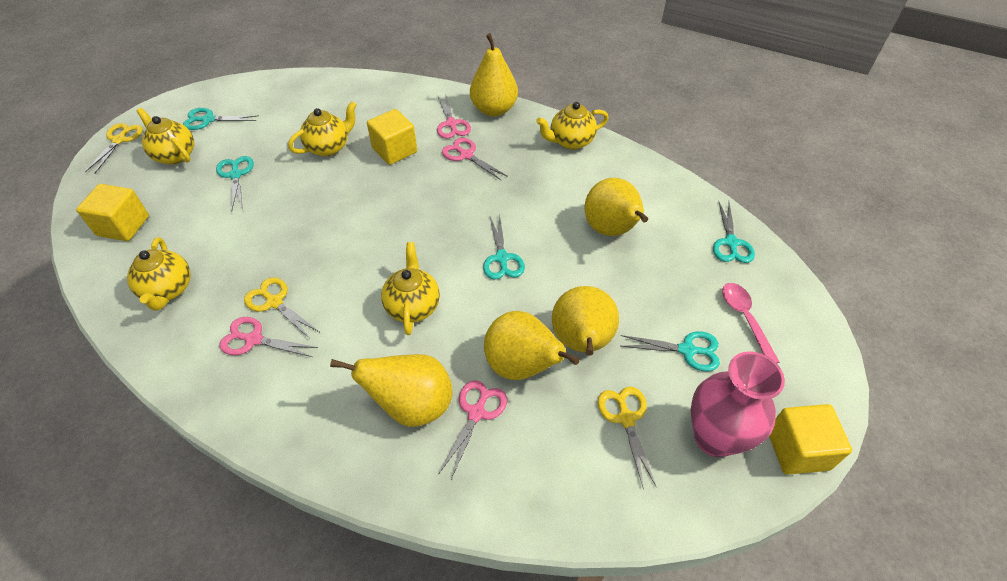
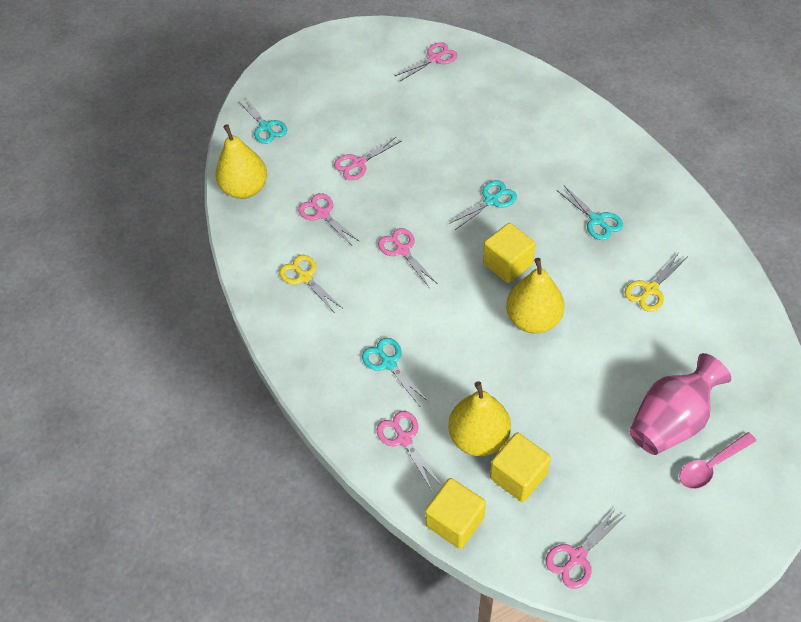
pink scissors: 4 -> 6
turquoise scissors: 5 -> 4
yellow pear: 5 -> 3
yellow scissors: 3 -> 2
yellow teapot: 5 -> 0

